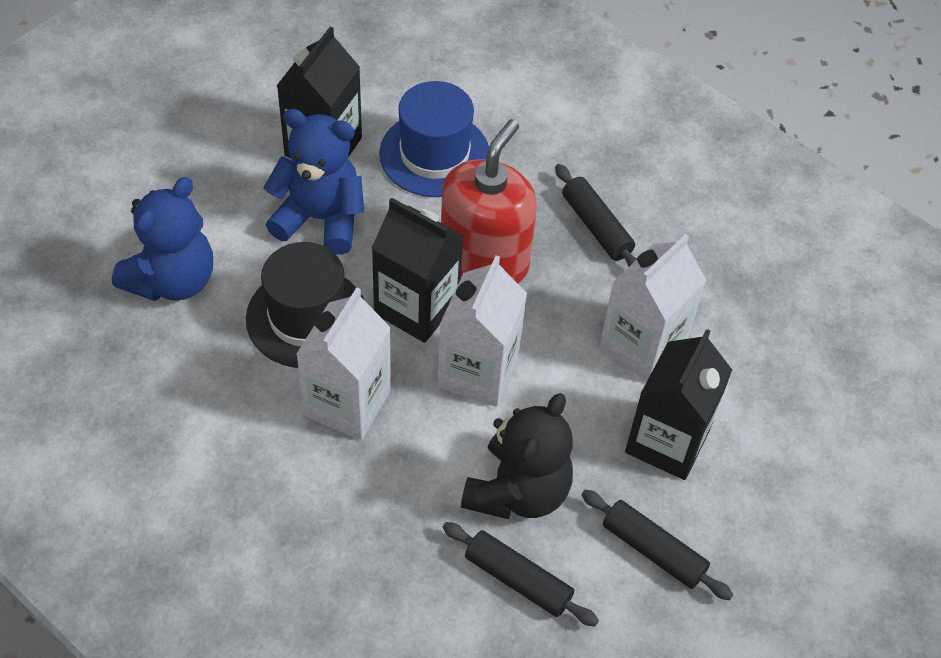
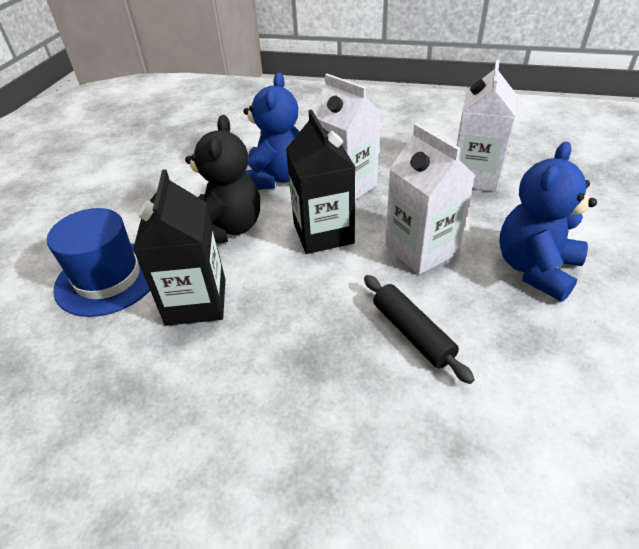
black carton: 3 -> 2
black hat: 1 -> 0
black rolling pin: 3 -> 1
red soap dispenser: 1 -> 0

